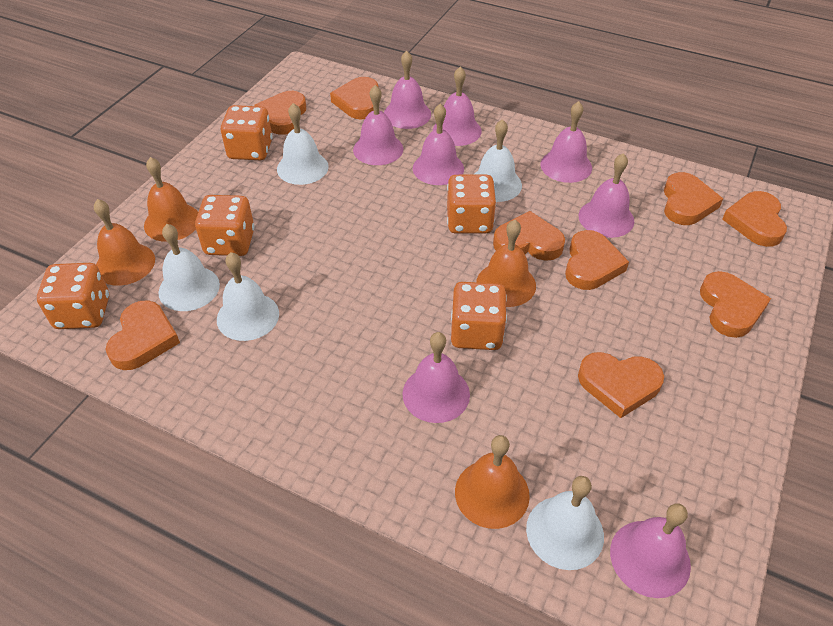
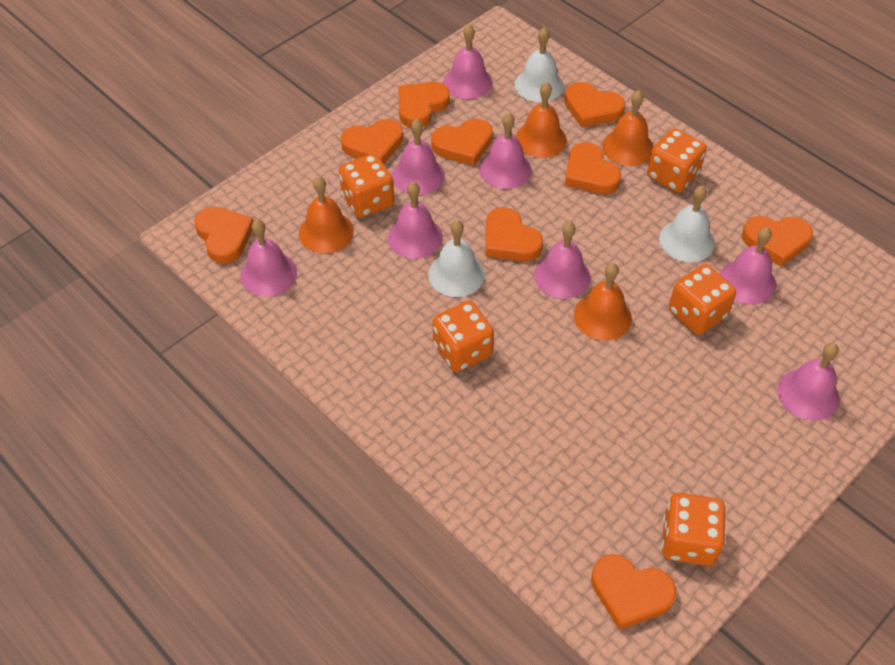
white bell: 5 -> 3

